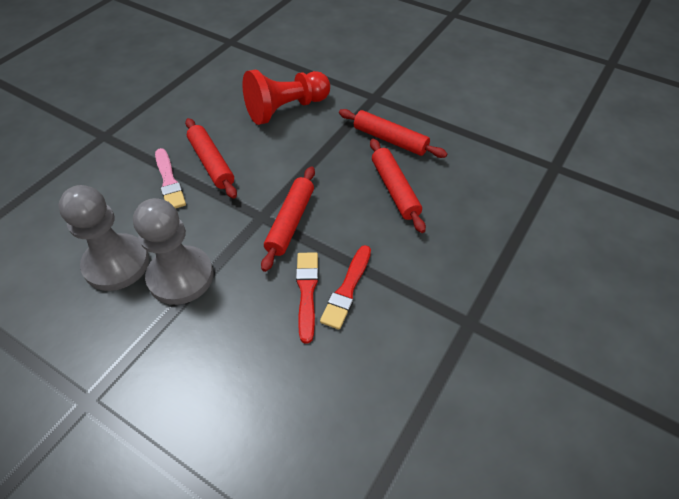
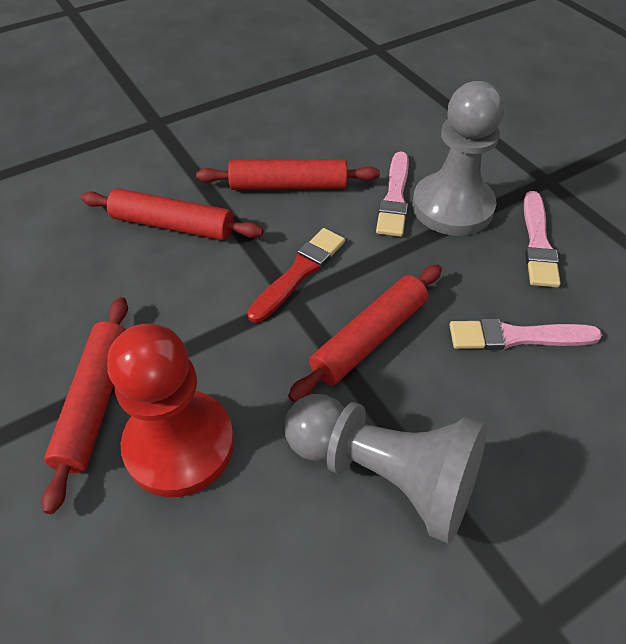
pink brush: 1 -> 3
red brush: 2 -> 1

